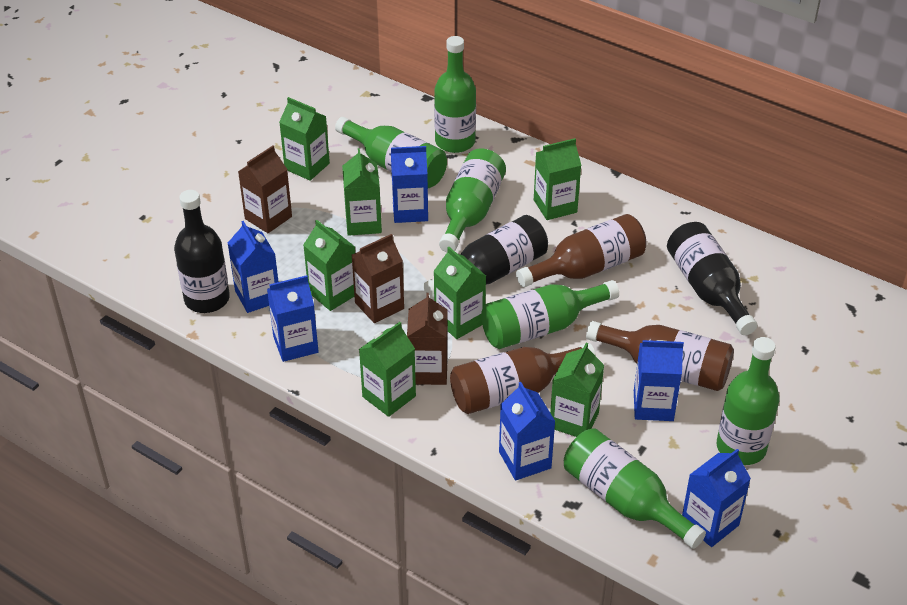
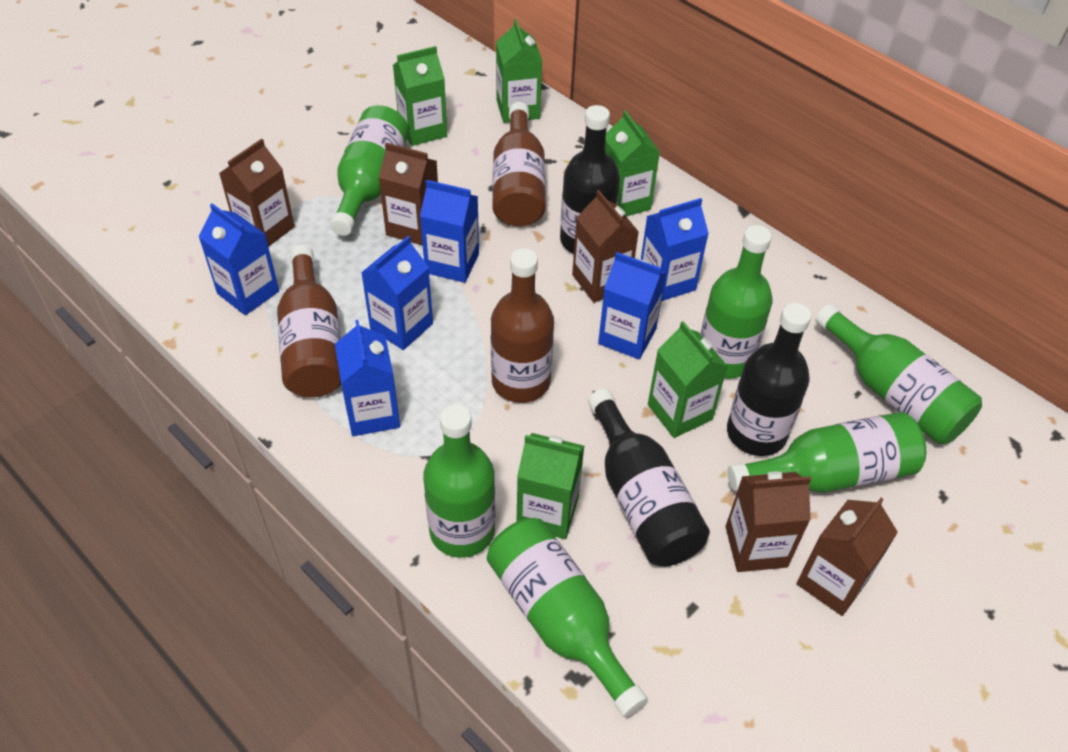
brown carton: 3 -> 5
green carton: 7 -> 5

